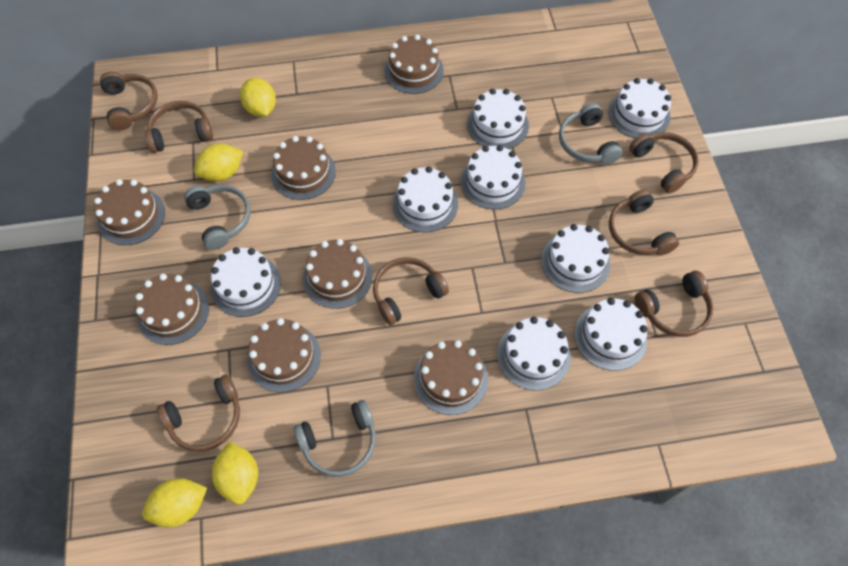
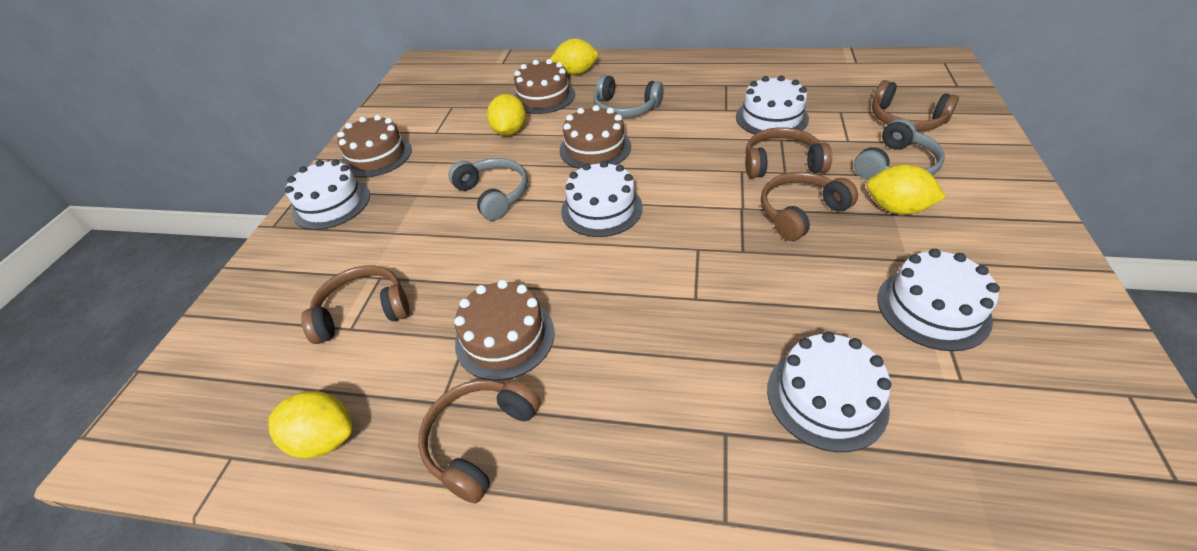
brown cake: 7 -> 4
brown headphones: 7 -> 5
white cake: 8 -> 5

